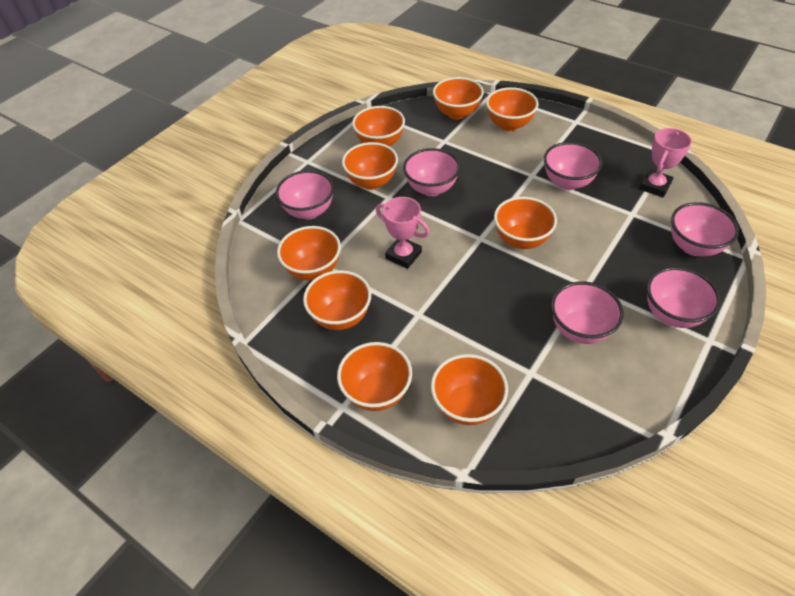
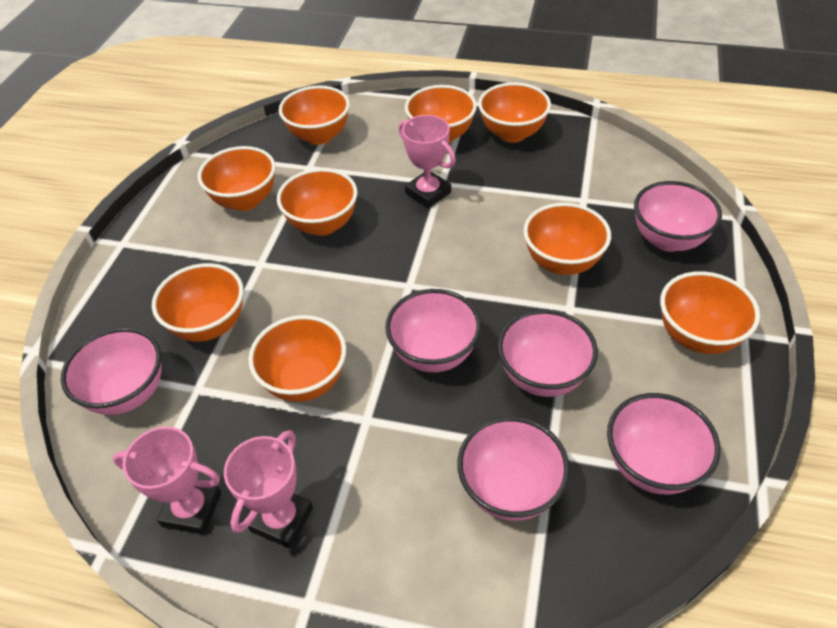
pink trophy: 2 -> 3

